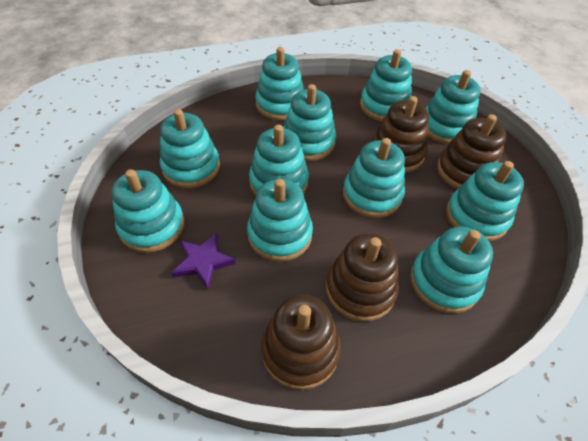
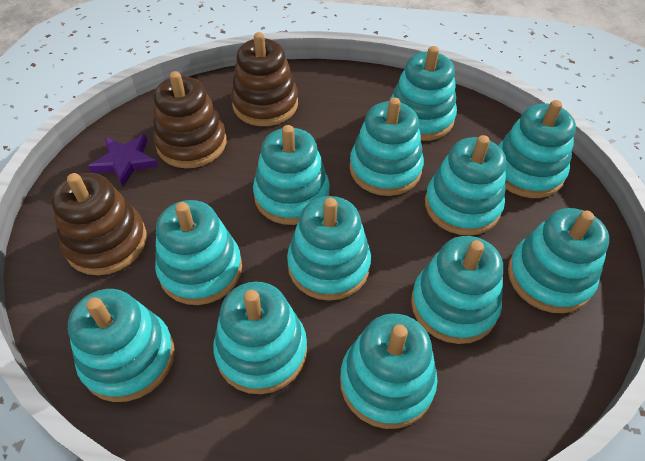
brown stacking toy: 4 -> 3
turquoise stacking toy: 11 -> 12

